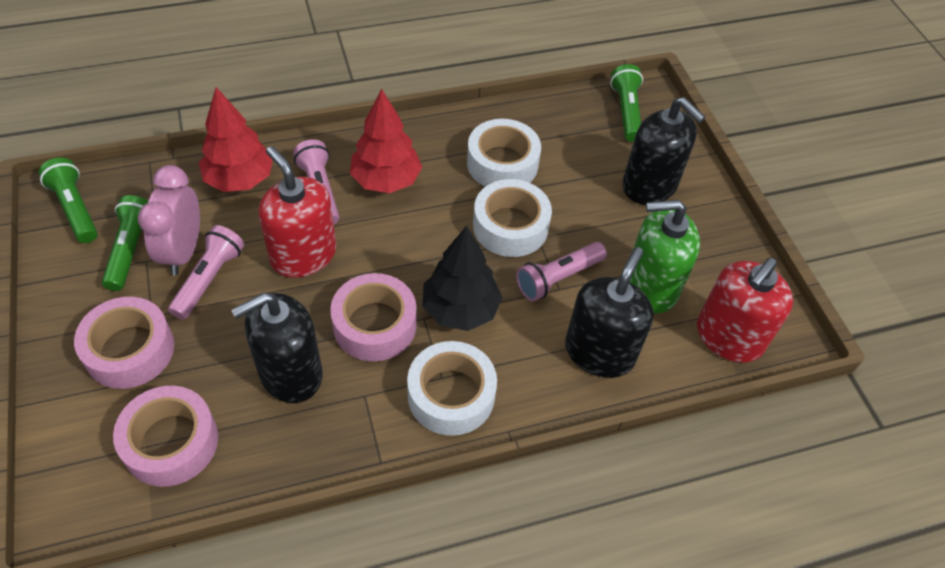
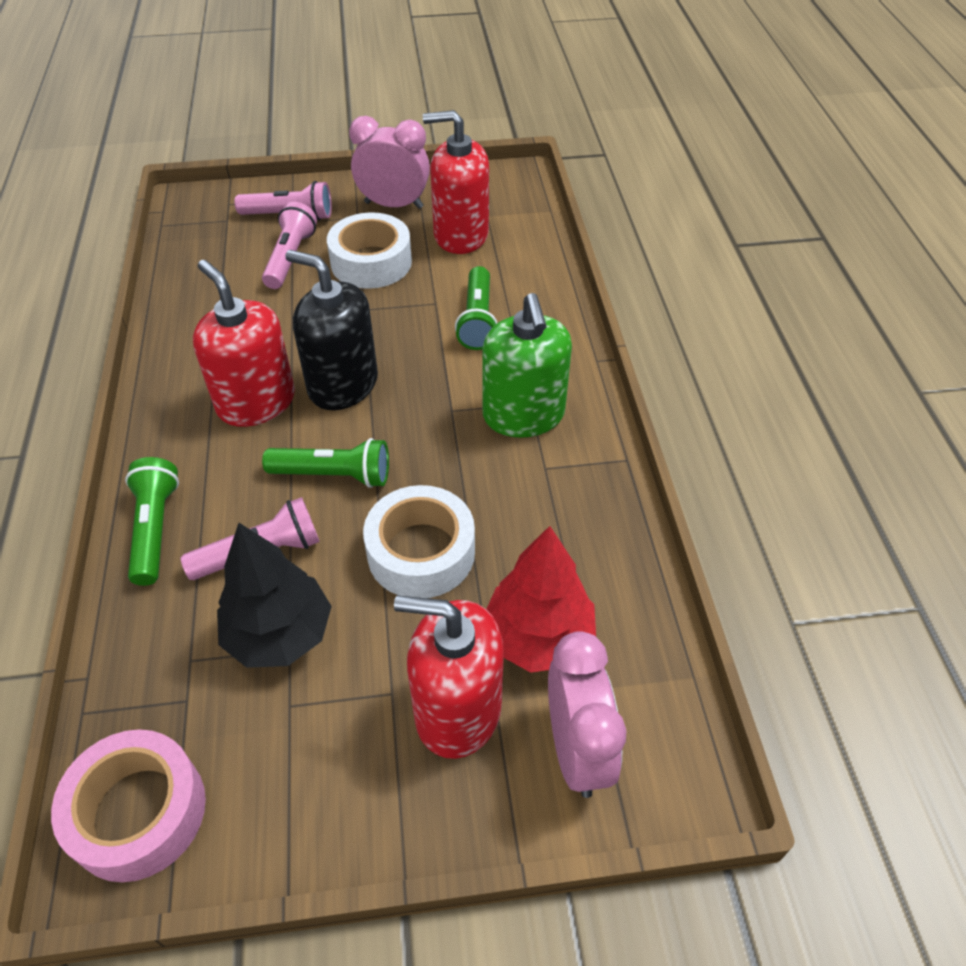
black soap dispenser: 3 -> 1
pink clock: 1 -> 2
pink tape: 3 -> 1
red soap dispenser: 2 -> 3
red tree: 2 -> 1
white tape: 3 -> 2

